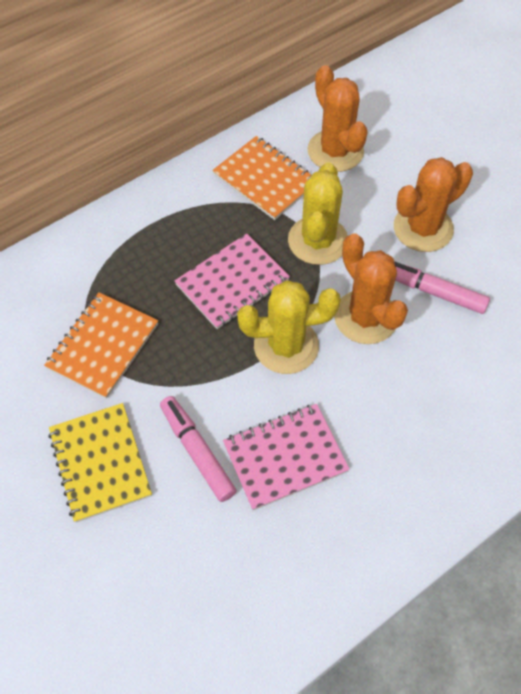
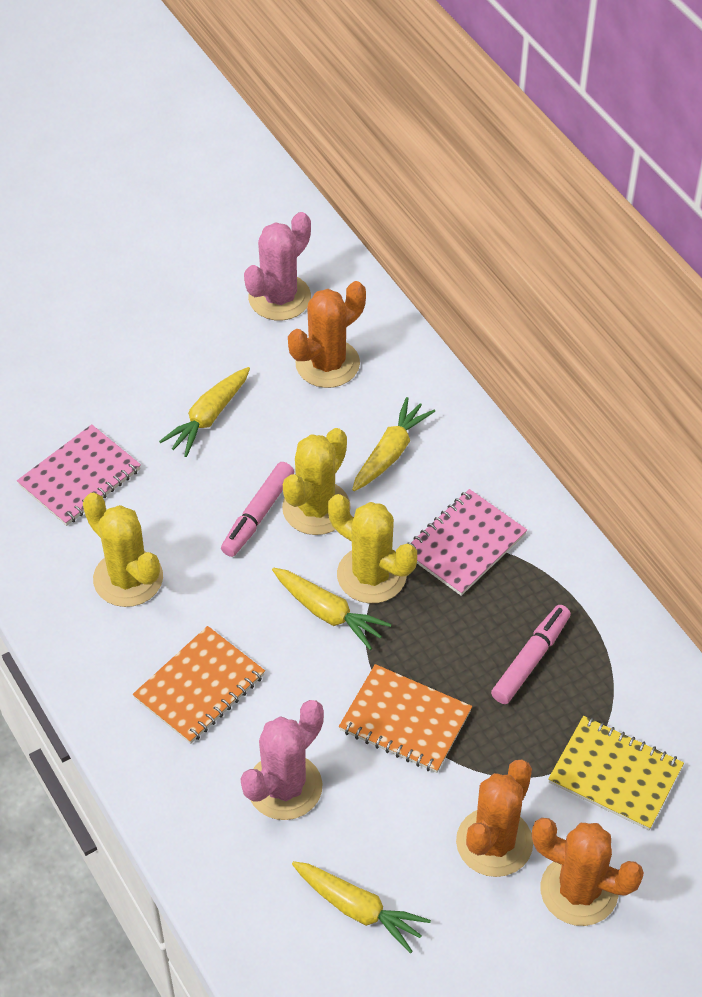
pink cactus: 0 -> 2
yellow cactus: 2 -> 3
yellow carrot: 0 -> 4

